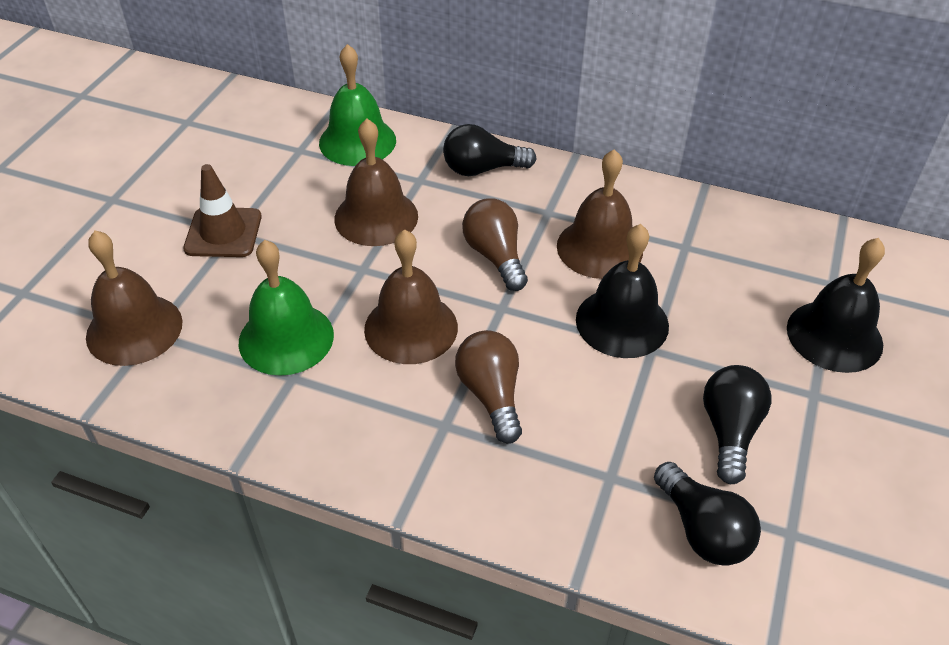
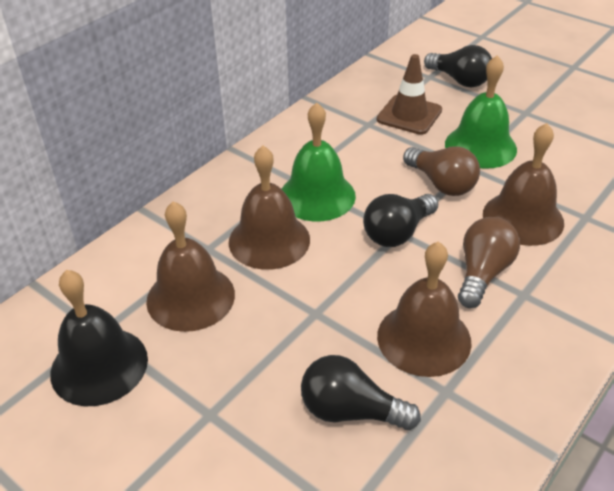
black bell: 2 -> 1

